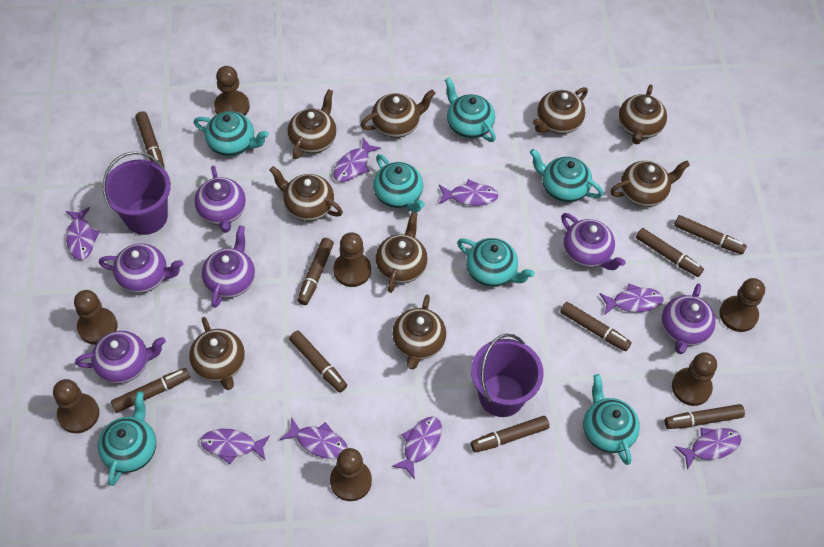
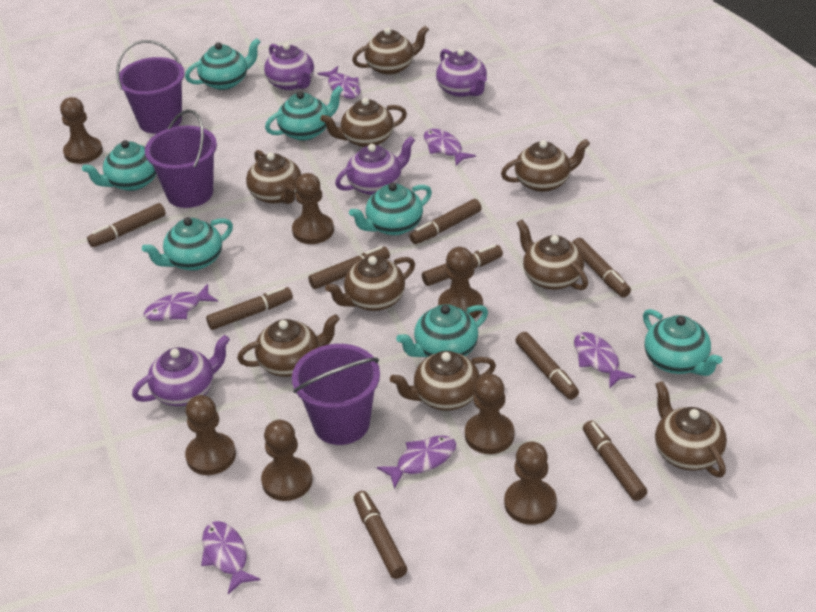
purple bucket: 2 -> 3
purple fish: 8 -> 6
purple teapot: 6 -> 4

